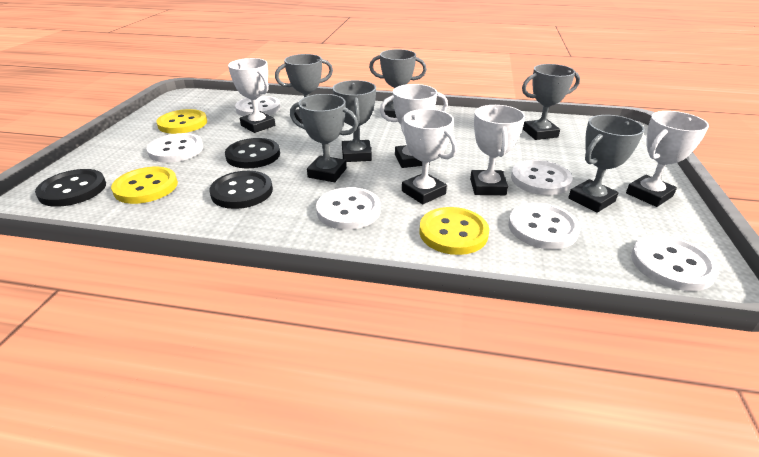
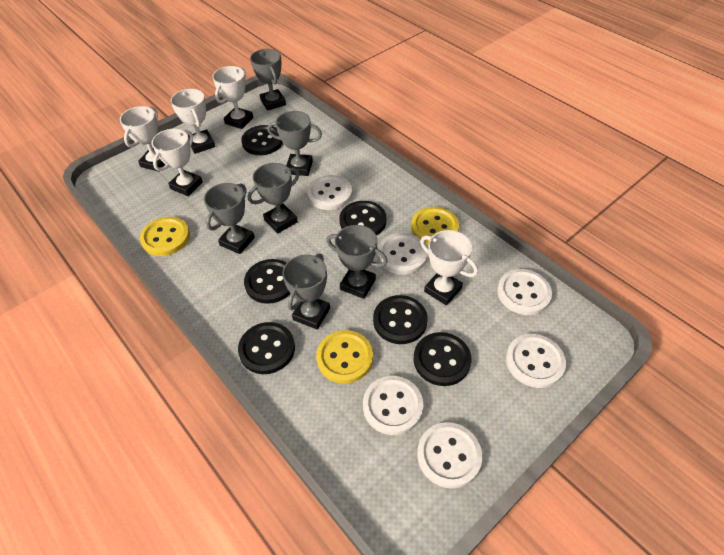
black button: 3 -> 6

